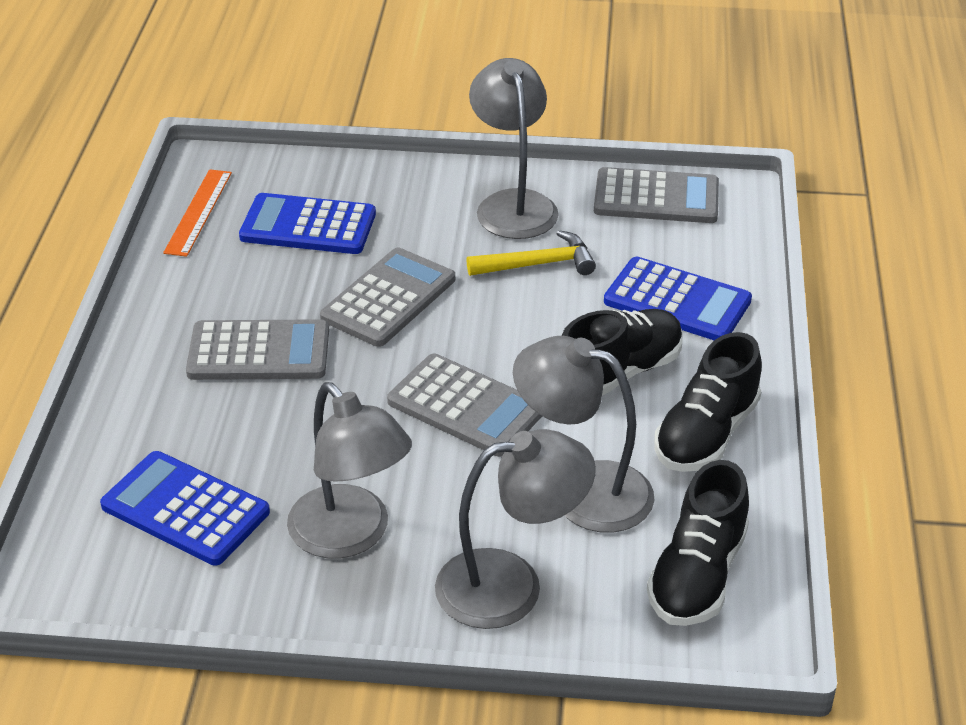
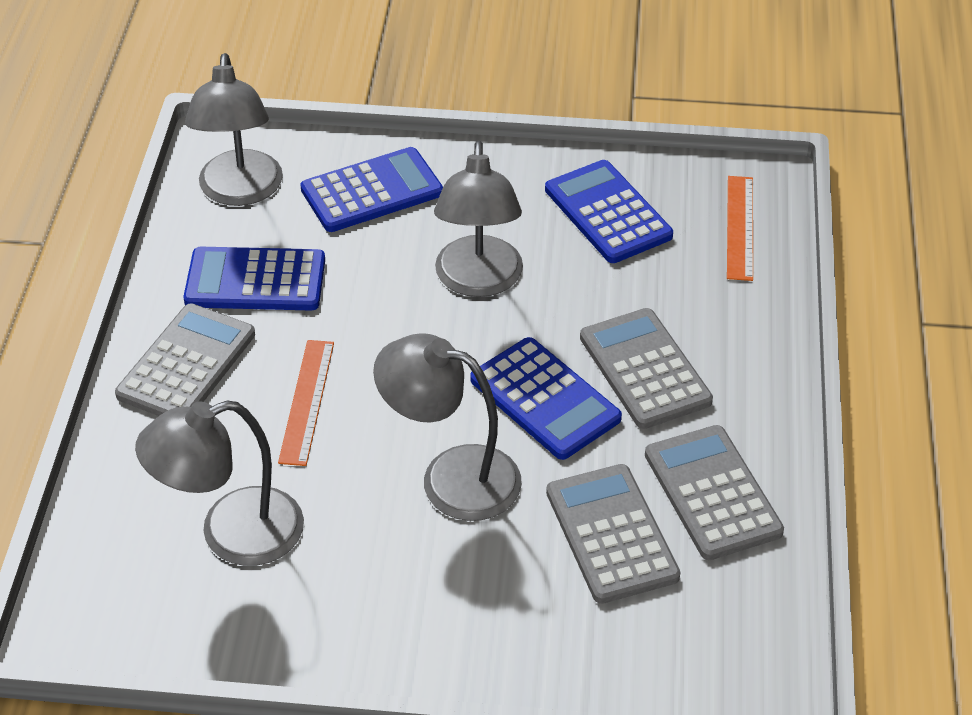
black shoe: 3 -> 0
blue calculator: 3 -> 4
orange ruler: 1 -> 2
yellow hammer: 1 -> 0

